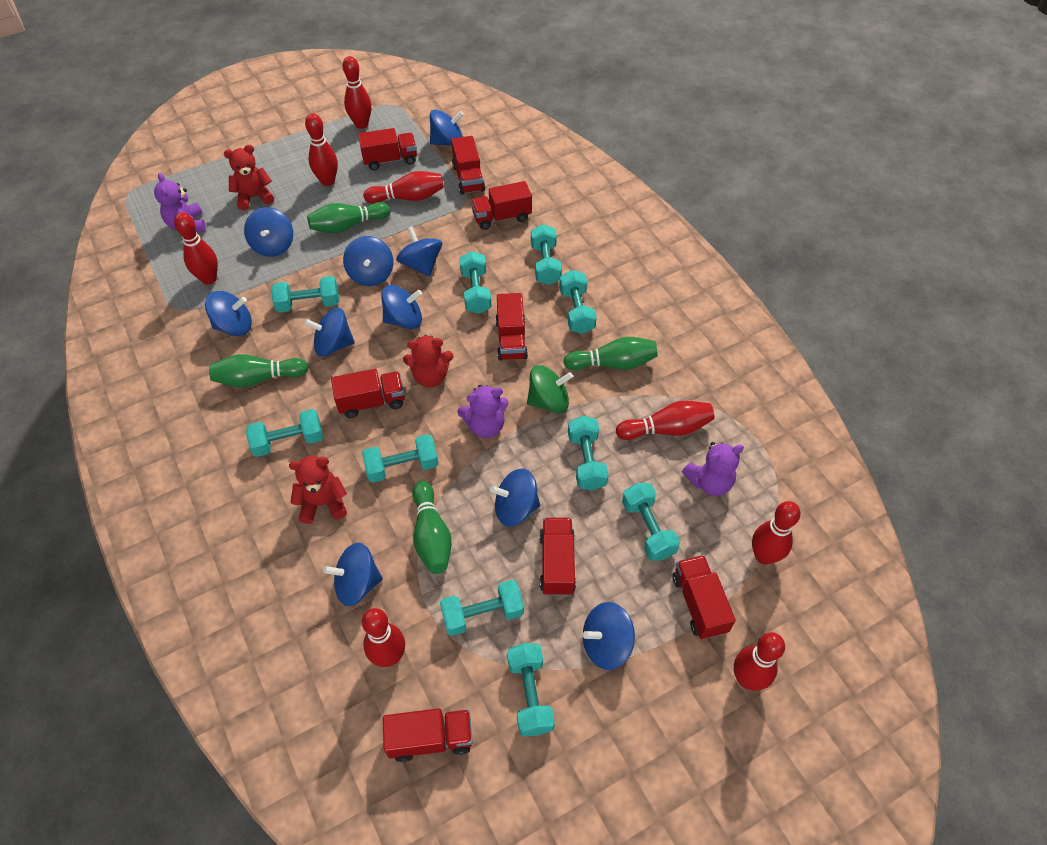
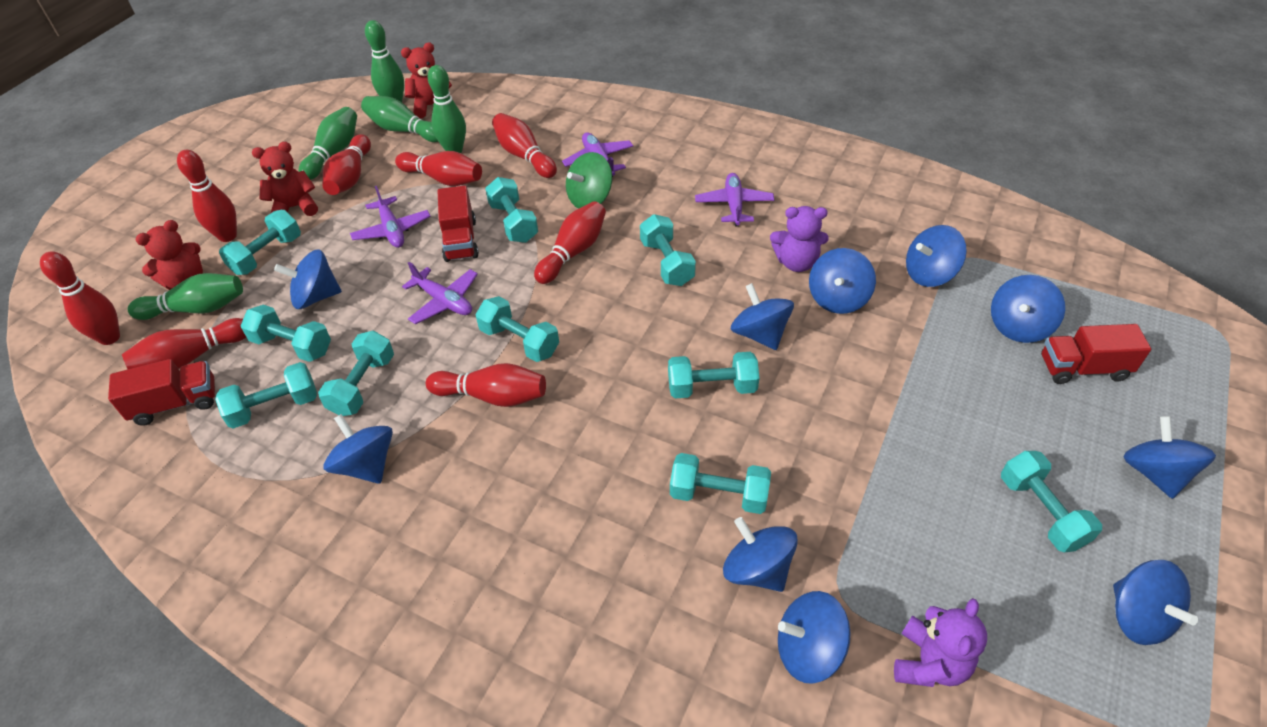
green bowling pin: 4 -> 5
purple plane: 0 -> 4
purple teddy bear: 3 -> 2
red truck: 8 -> 3

